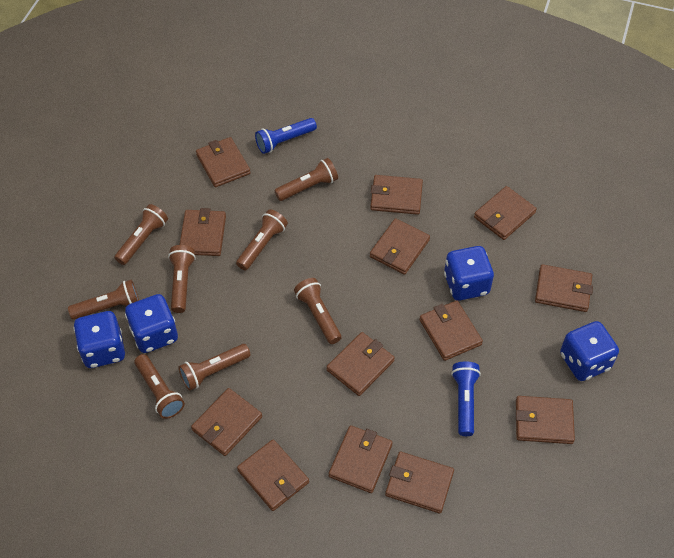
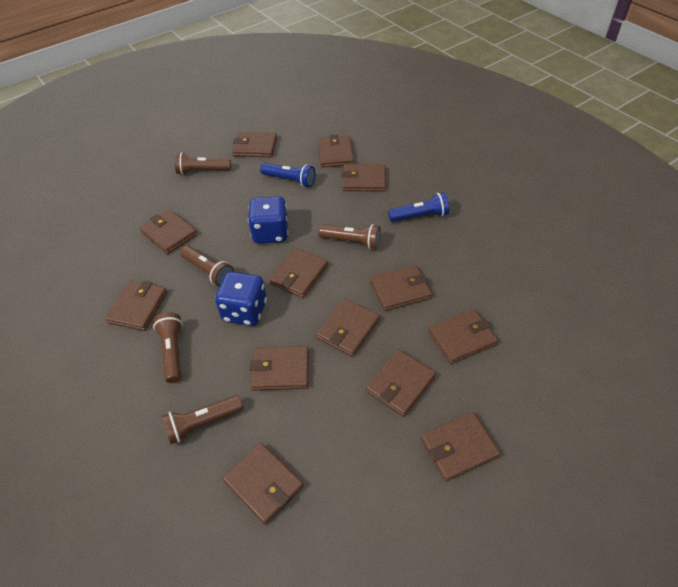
blue dice: 4 -> 2
brown flashlight: 8 -> 5

